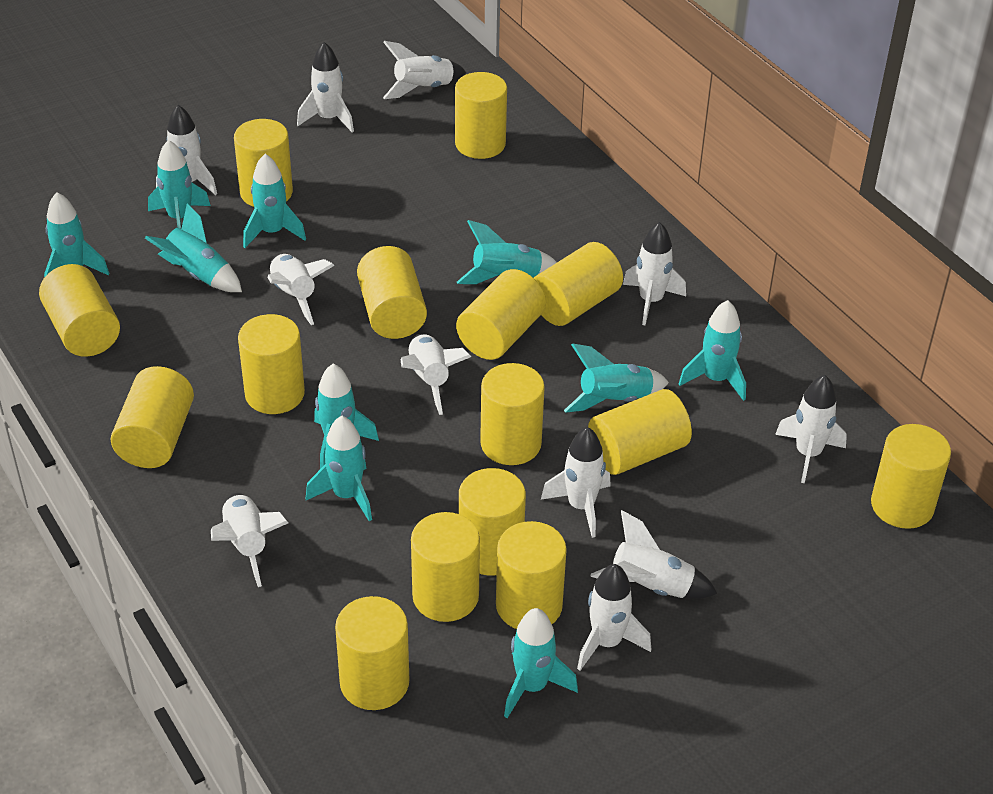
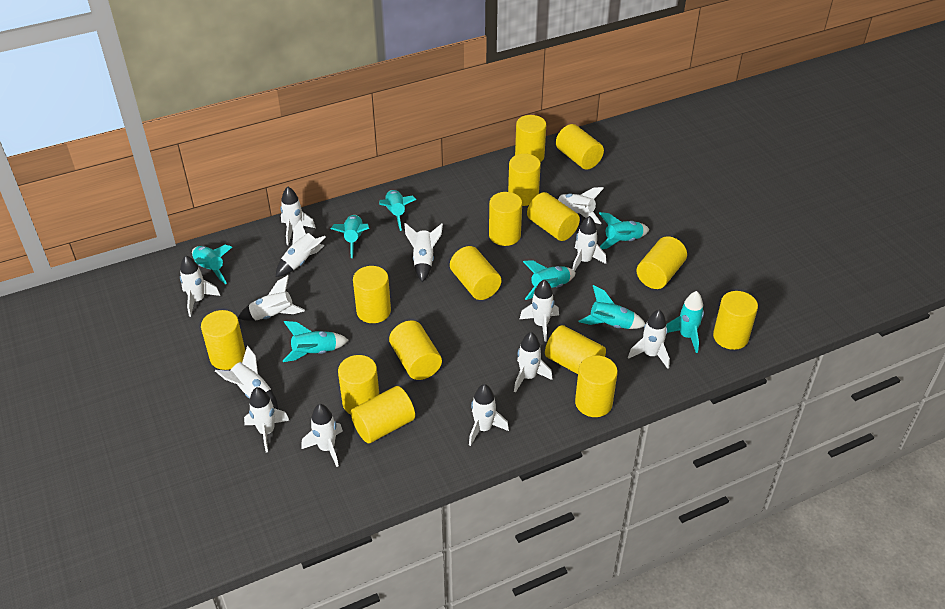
turquoise rocket: 10 -> 8
white rocket: 11 -> 14

